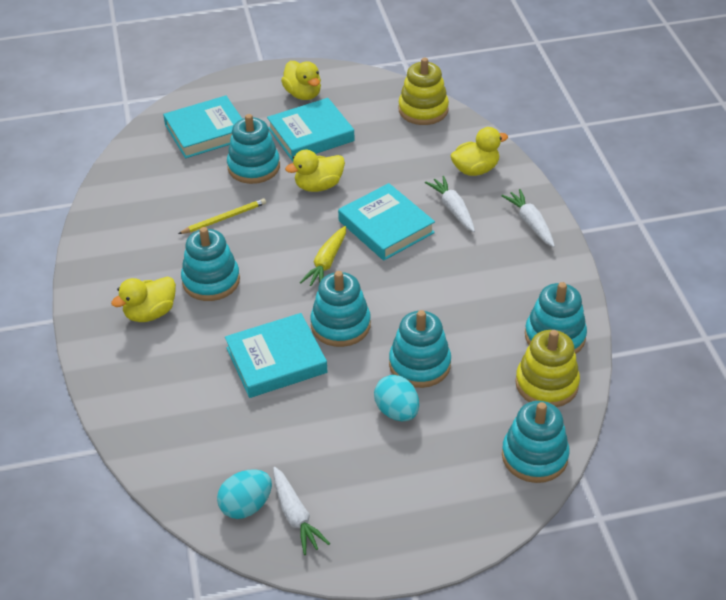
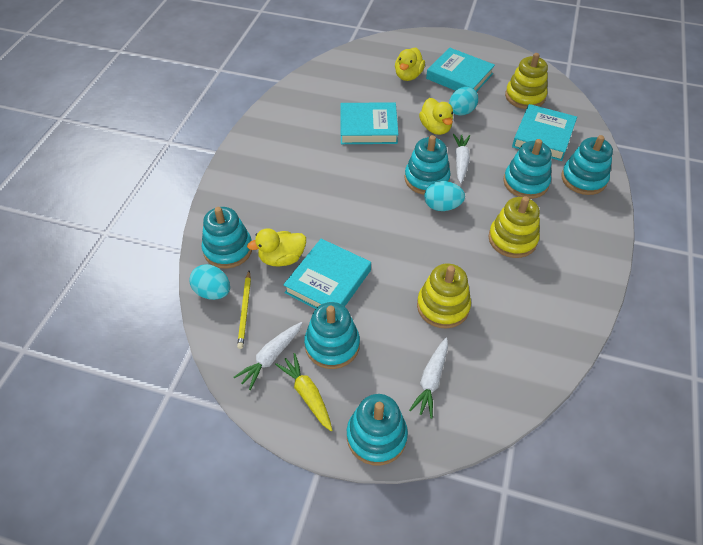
turquoise egg: 2 -> 3
yellow duck: 4 -> 3
yellow stacking toy: 2 -> 3

